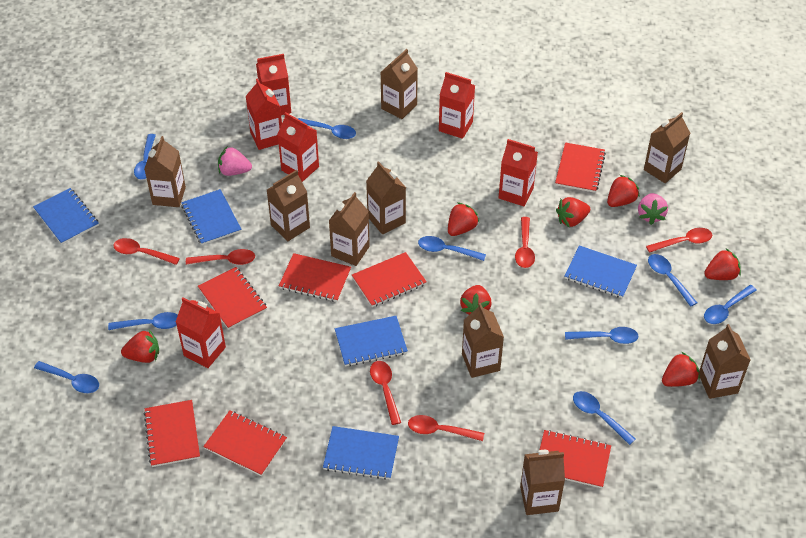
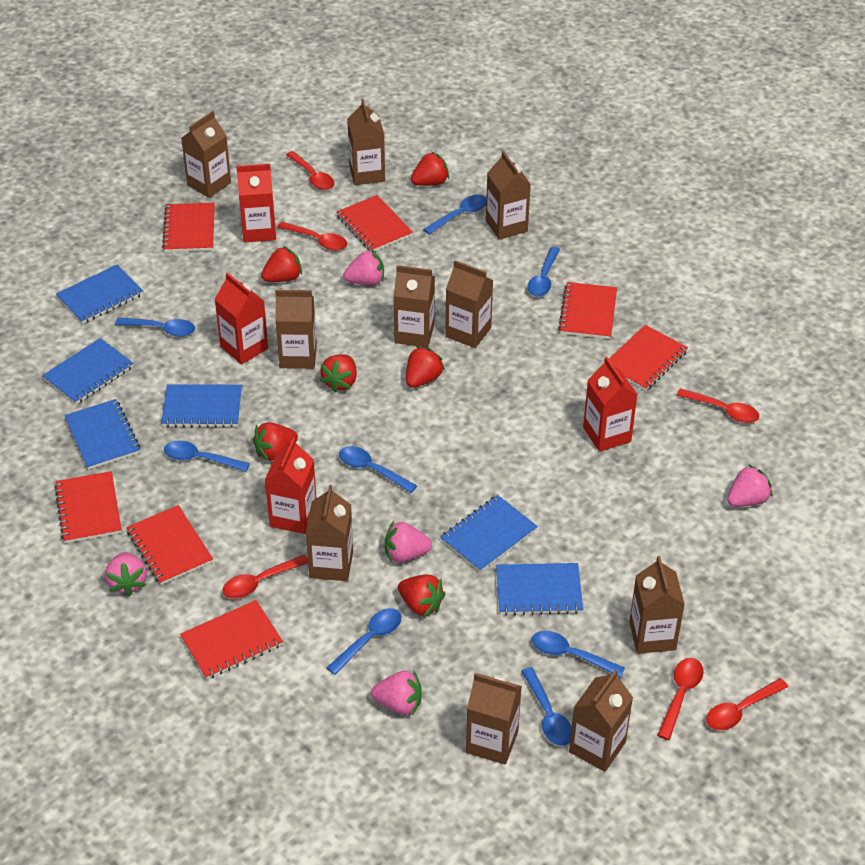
blue notebook: 5 -> 6
blue spoon: 9 -> 8
brown carton: 9 -> 10
pink strawberry: 2 -> 5
red carton: 6 -> 4
red strawberry: 7 -> 6

